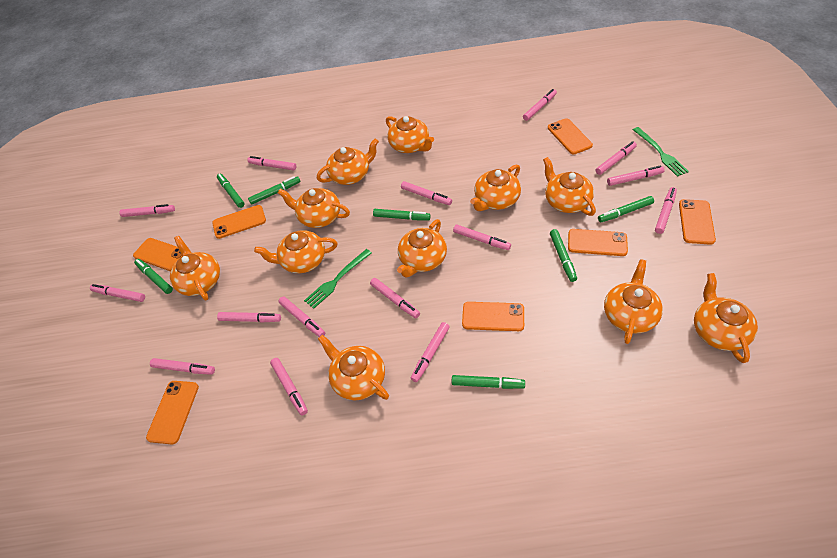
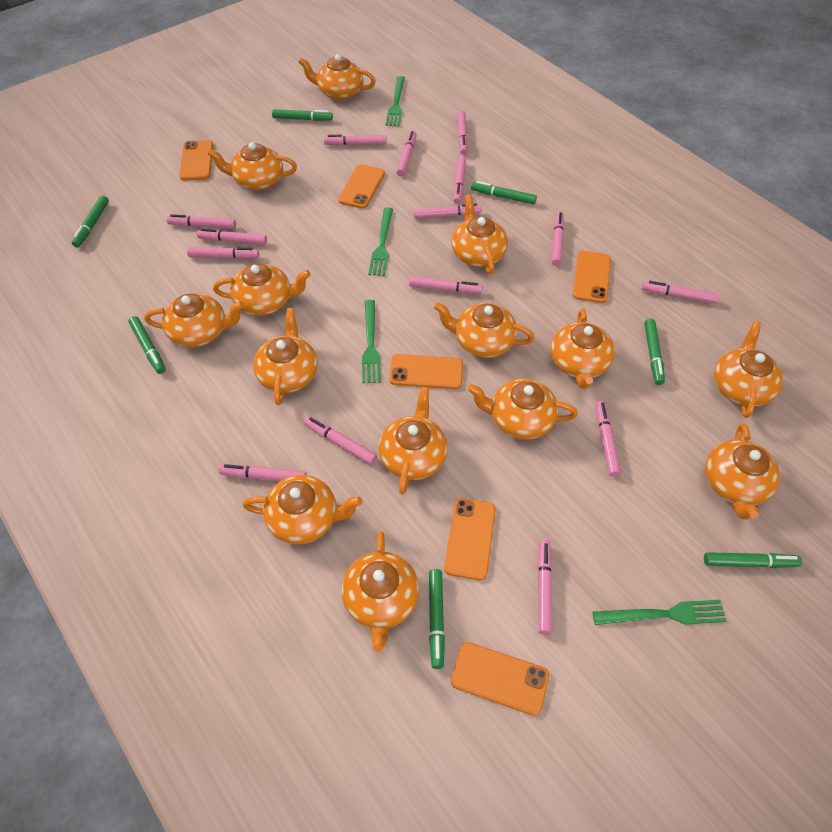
green fork: 2 -> 4
orange phone: 7 -> 6
orange teapot: 11 -> 14

